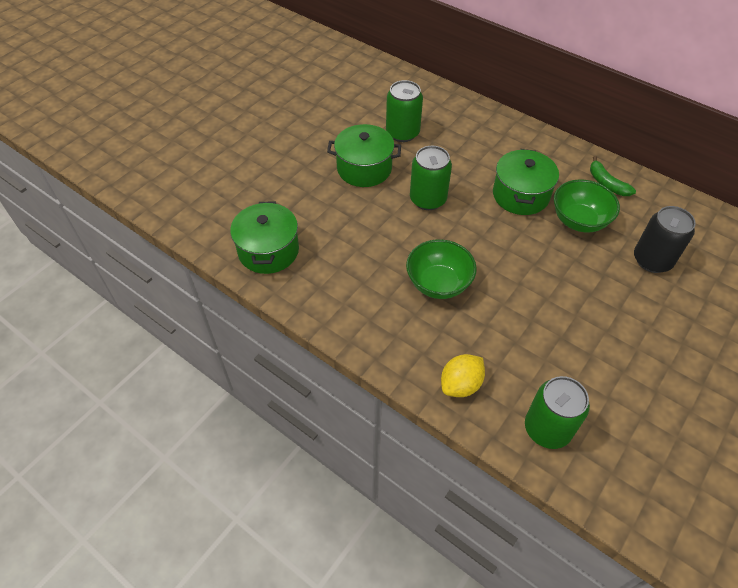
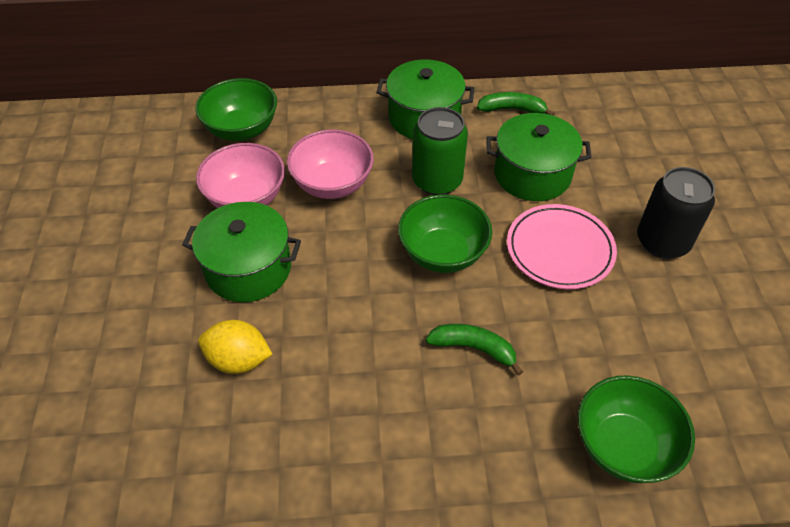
green banana: 1 -> 2
green bowl: 2 -> 3
green can: 3 -> 1
pink bowl: 0 -> 2
pink plate: 0 -> 1

